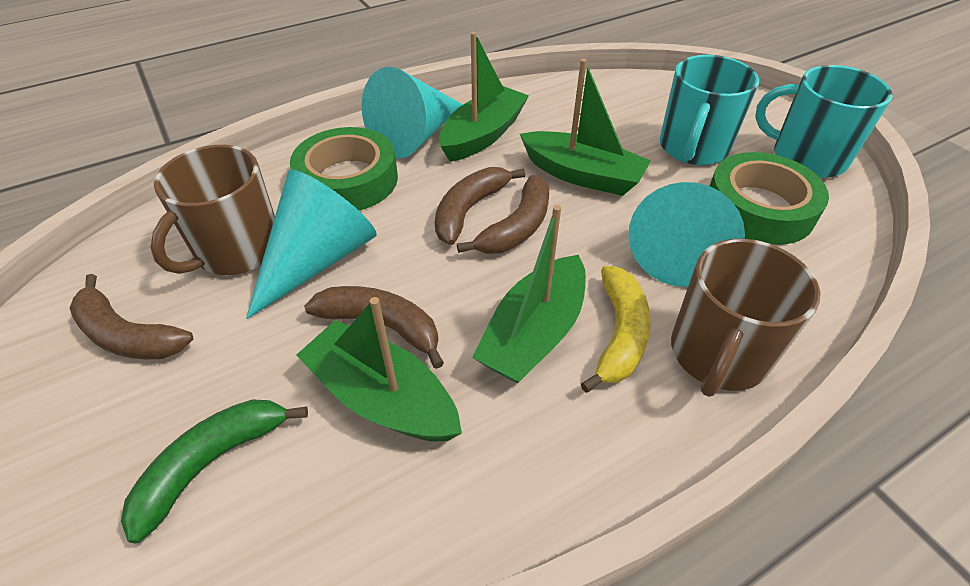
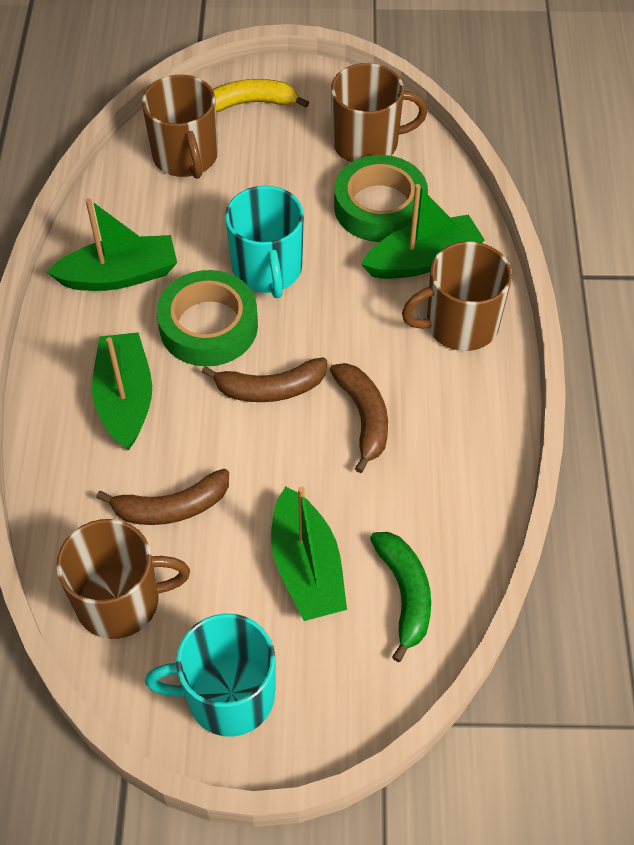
brown banana: 4 -> 3
brown mug: 2 -> 4
turquoise cone: 3 -> 0

